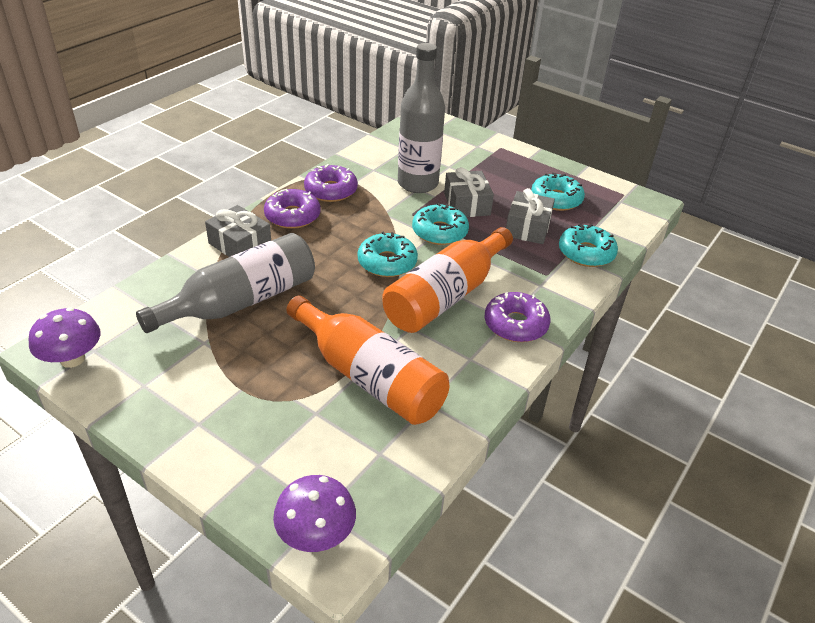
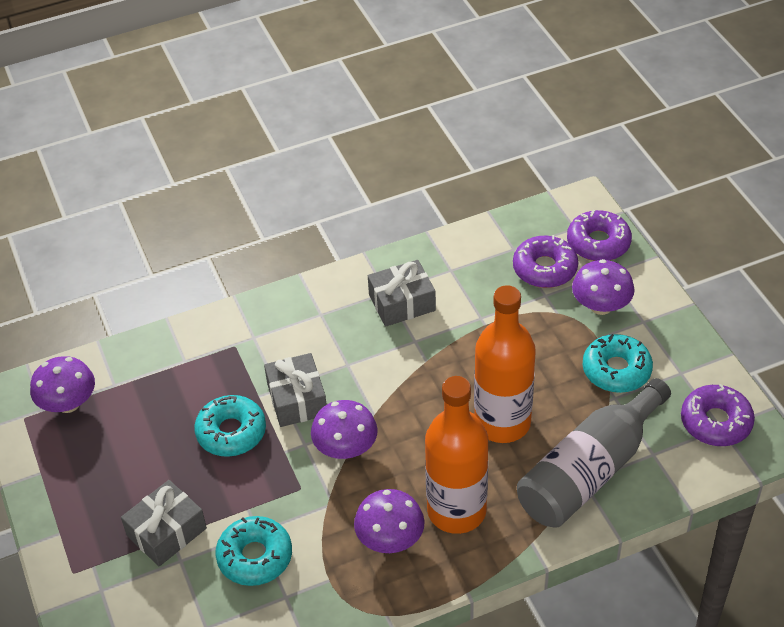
grey bottle: 2 -> 1
purple mushroom: 2 -> 4
turquoise donut: 4 -> 3

